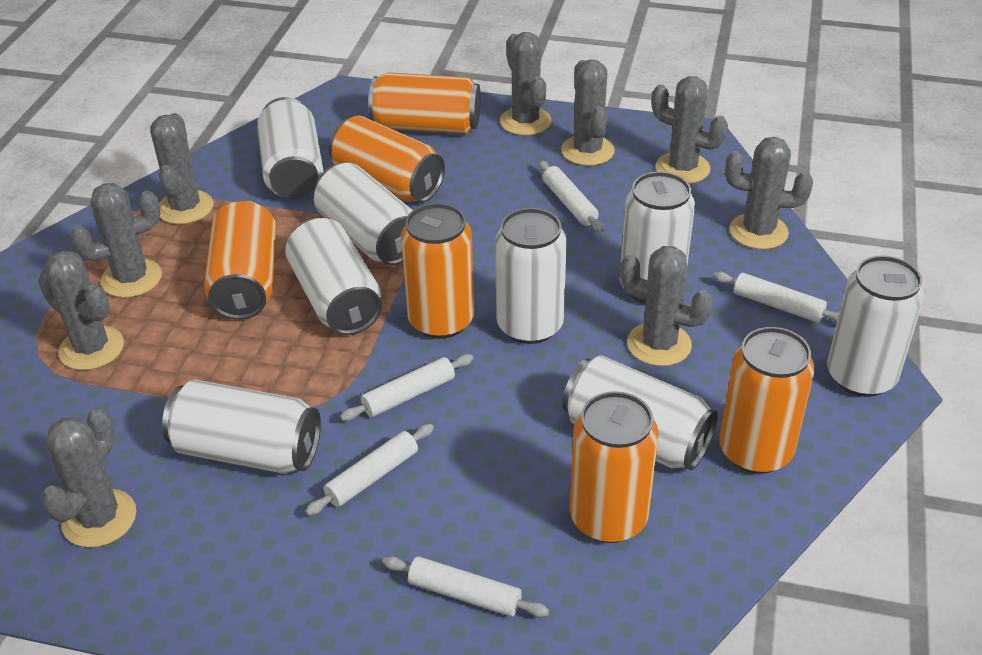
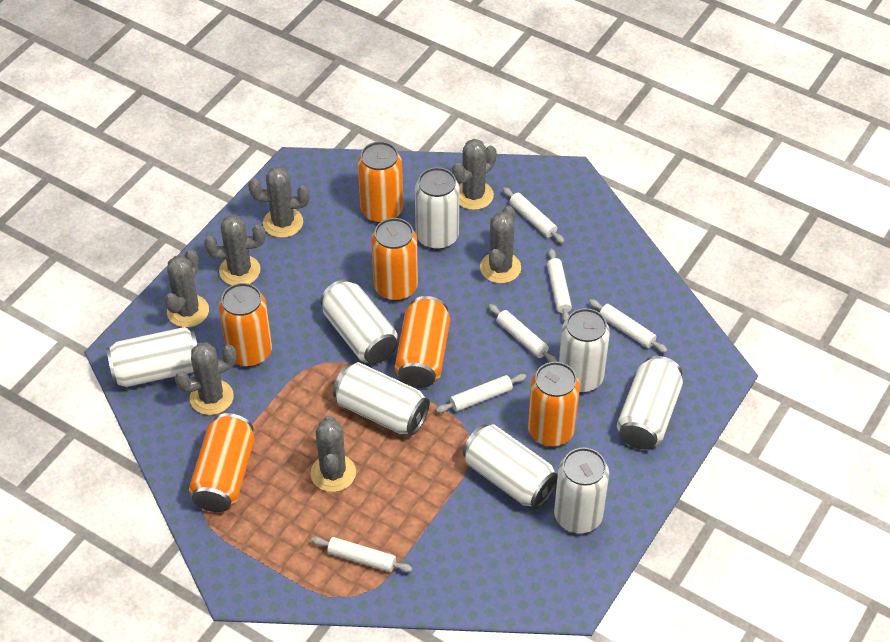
grey cactus: 9 -> 7
white rolling pin: 5 -> 6

